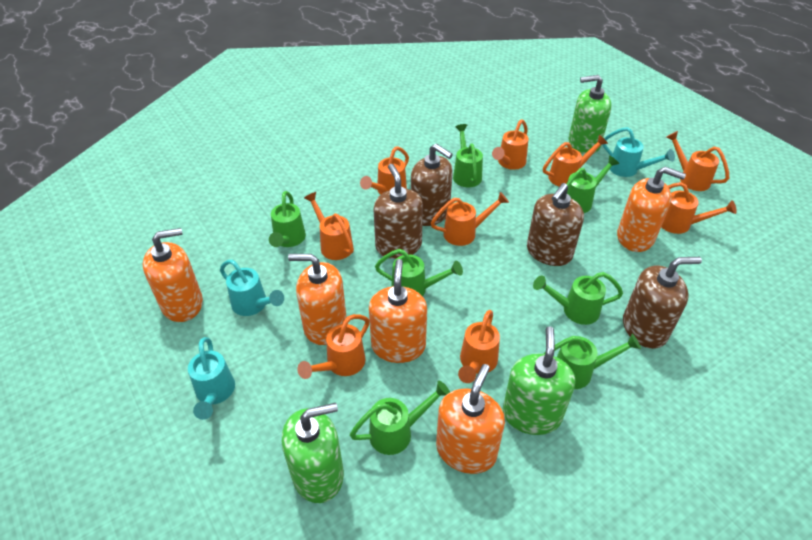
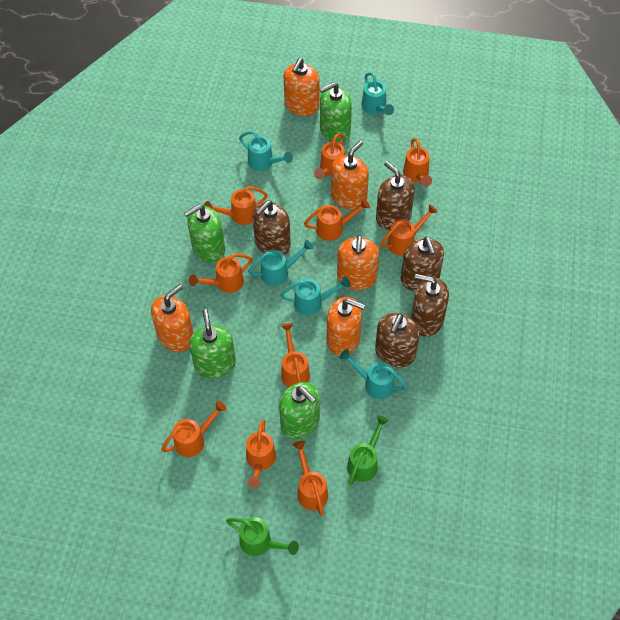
brown soap dispenser: 4 -> 5
green soap dispenser: 3 -> 4
green watering can: 7 -> 2
orange watering can: 9 -> 10
turquoise watering can: 3 -> 5

